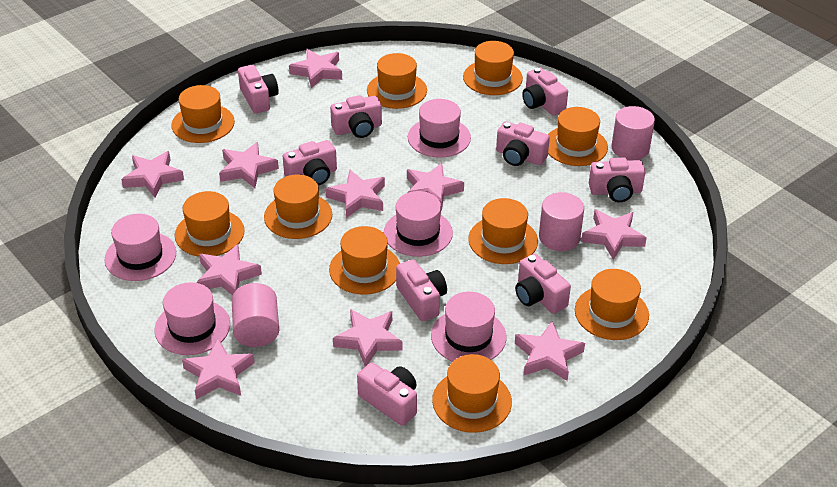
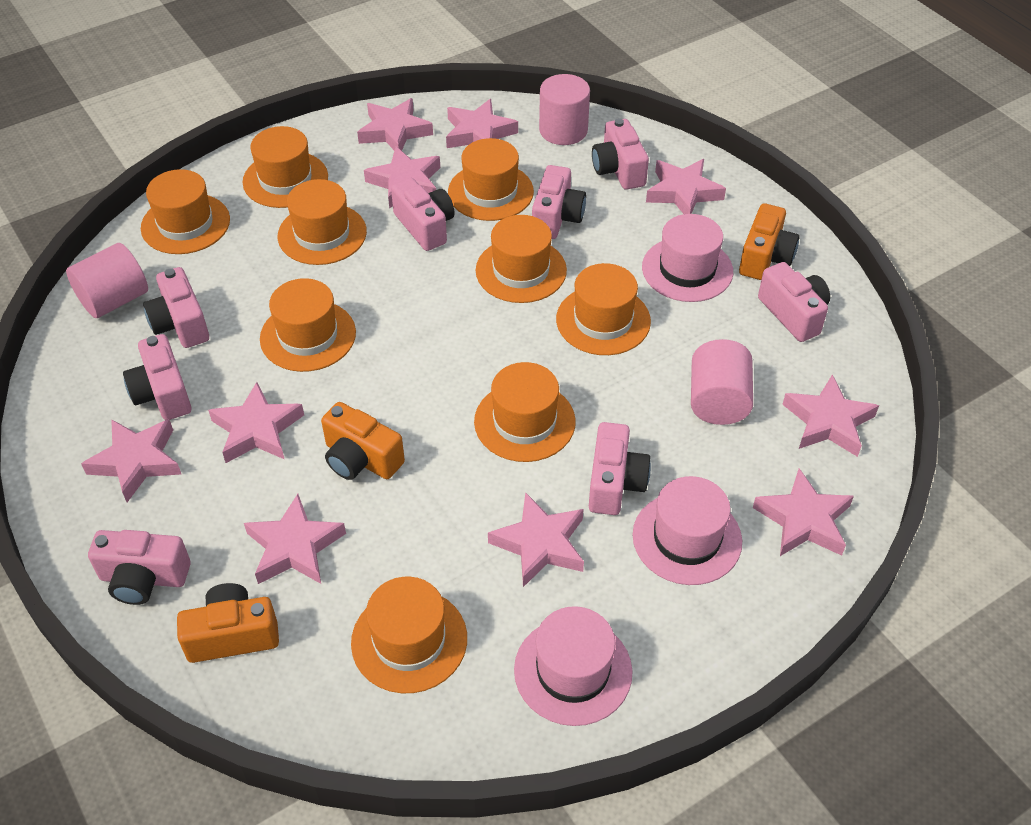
orange camera: 0 -> 3
orange hat: 10 -> 9
pink camera: 9 -> 8
pink hat: 5 -> 3

